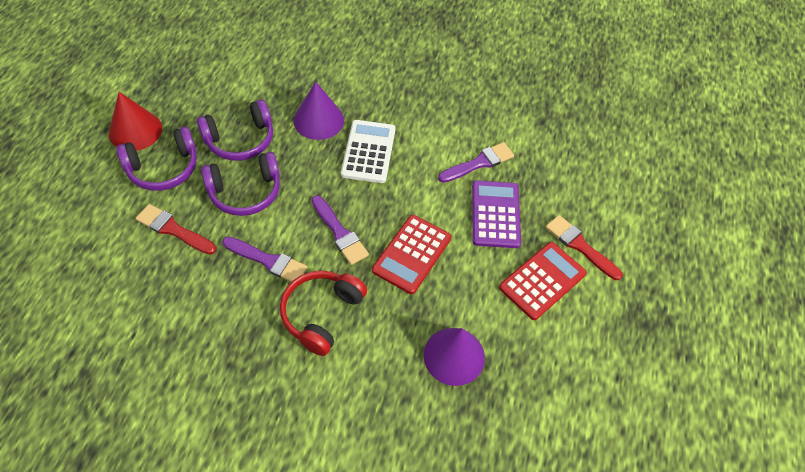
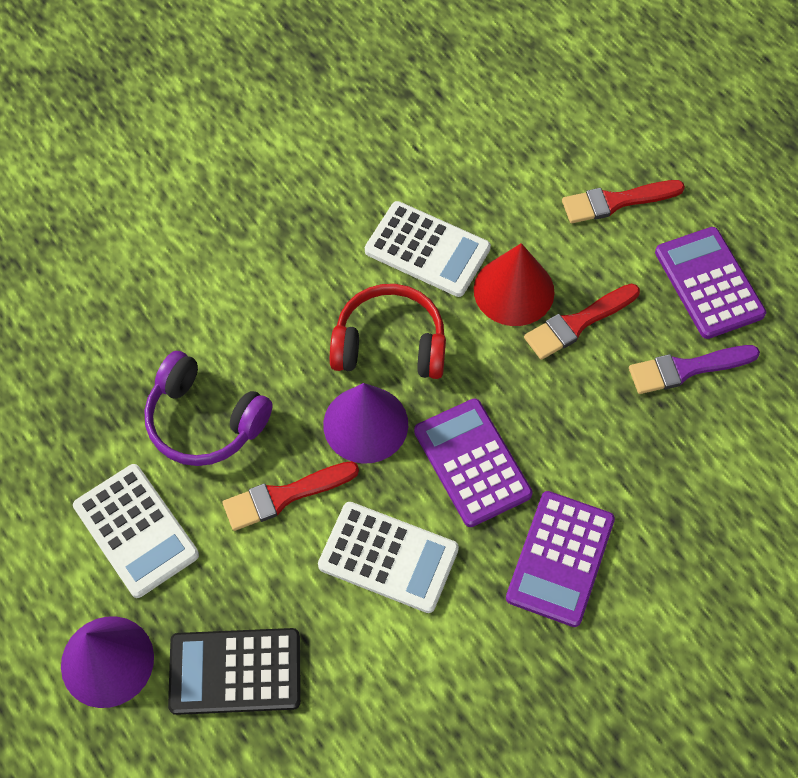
black calculator: 0 -> 1
purple brush: 3 -> 1
purple calculator: 1 -> 3
purple headphones: 3 -> 1
red brush: 2 -> 3
red calculator: 2 -> 0
white calculator: 1 -> 3

